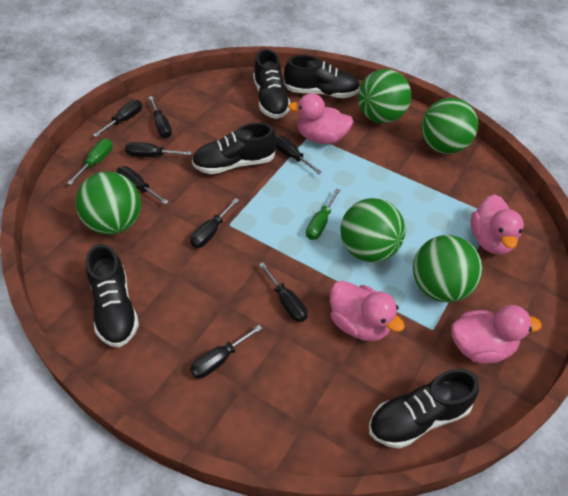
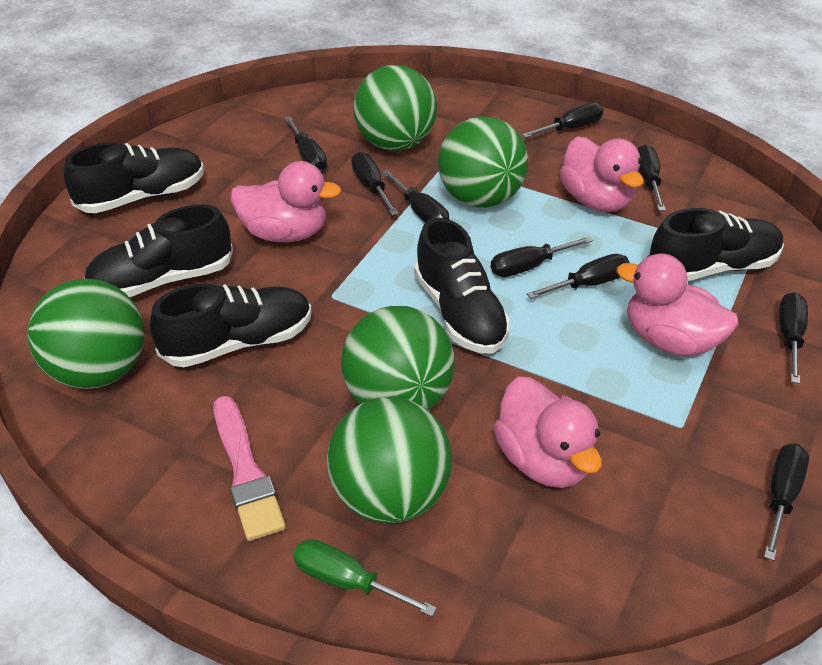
black screwdriver: 8 -> 9
green screwdriver: 2 -> 1
pink brush: 0 -> 1

